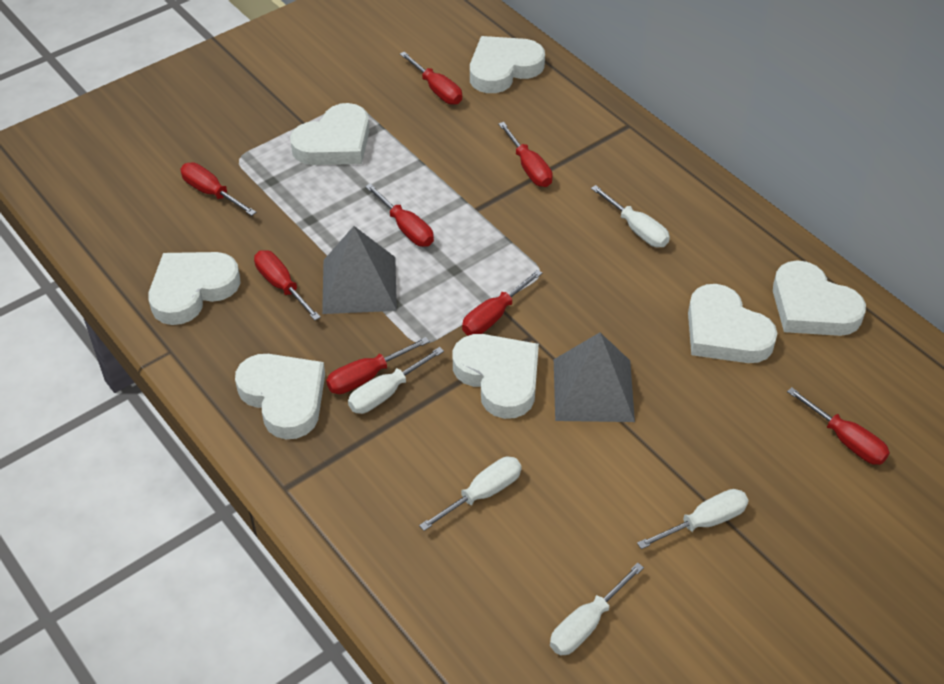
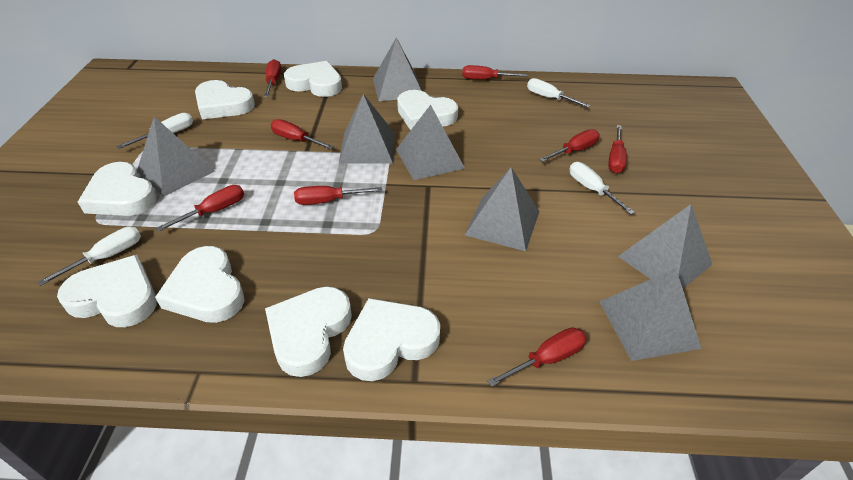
grey pyramid: 2 -> 7
white heart: 7 -> 8
white screwdriver: 5 -> 4

